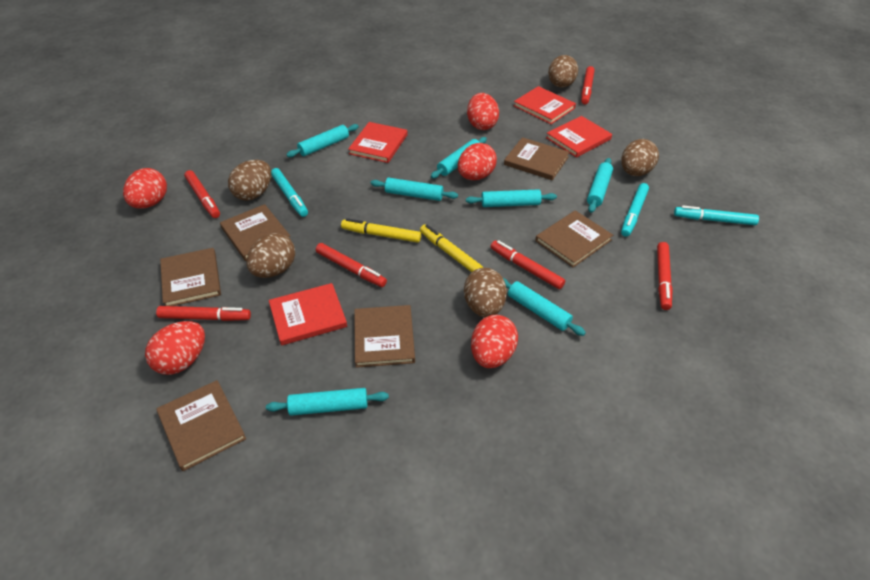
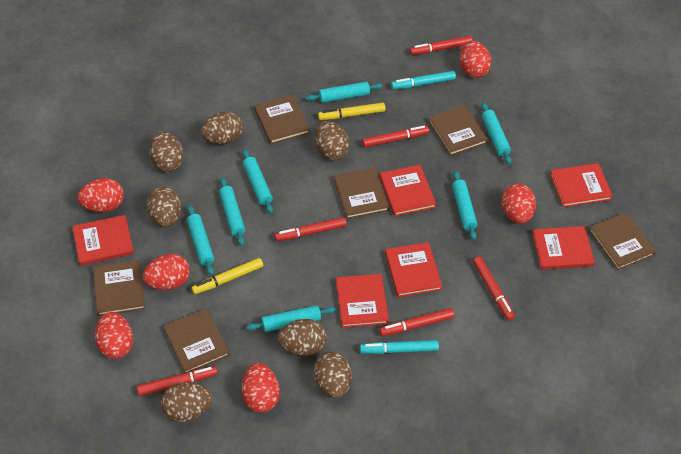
brown egg: 5 -> 7
red book: 4 -> 6
red egg: 5 -> 6
turquoise marker: 3 -> 2

